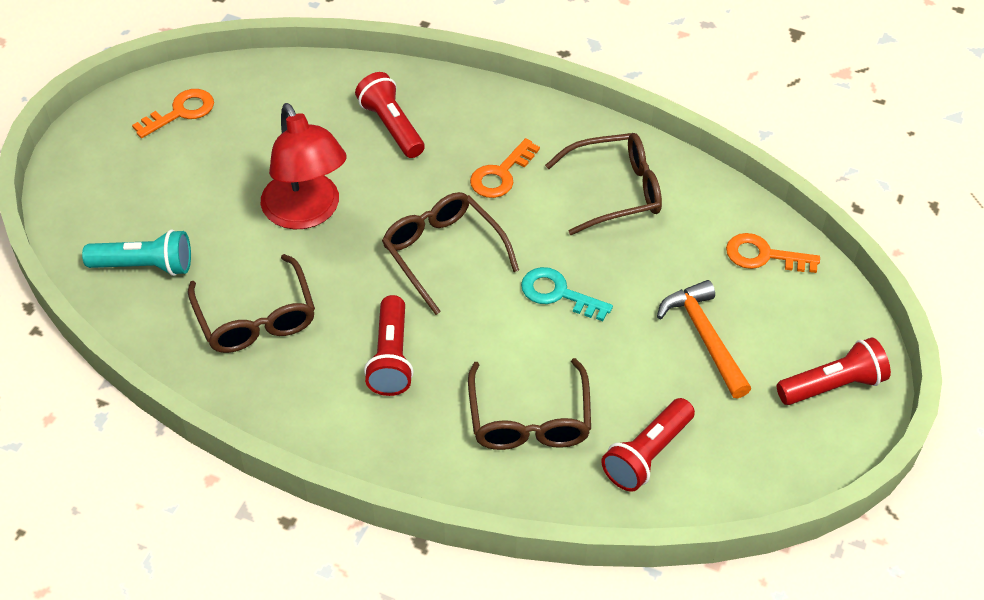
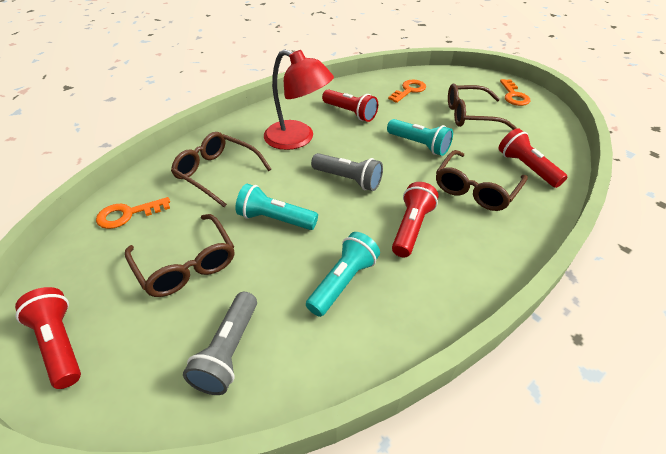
grey flashlight: 0 -> 2
orange hammer: 1 -> 0
turquoise flashlight: 1 -> 3
turquoise key: 1 -> 0

